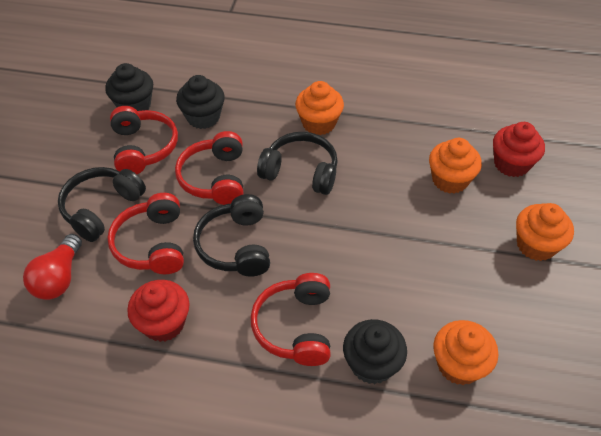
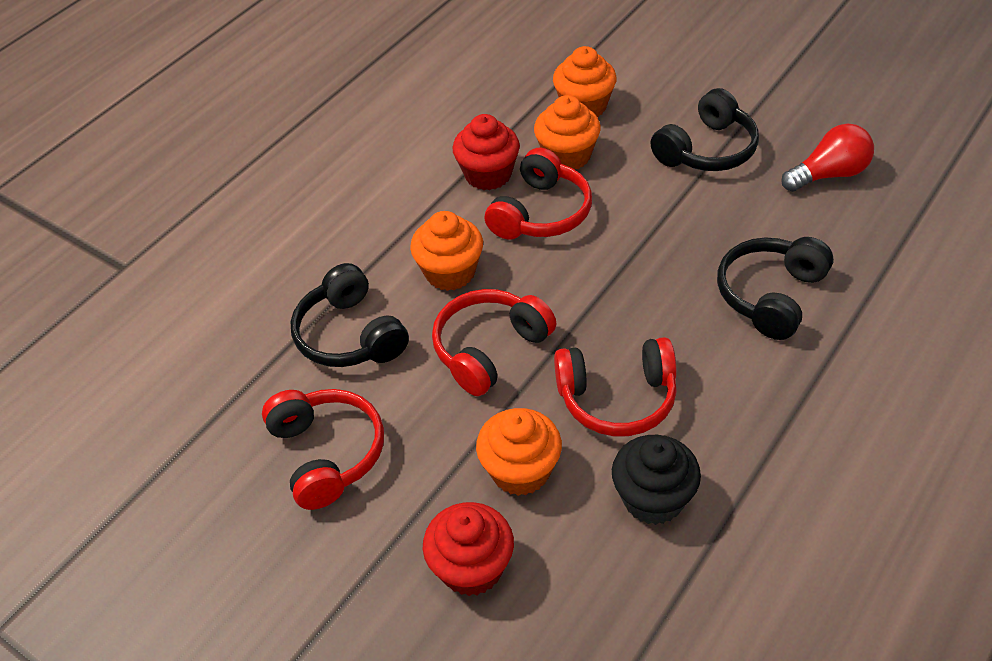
black cupcake: 3 -> 1

